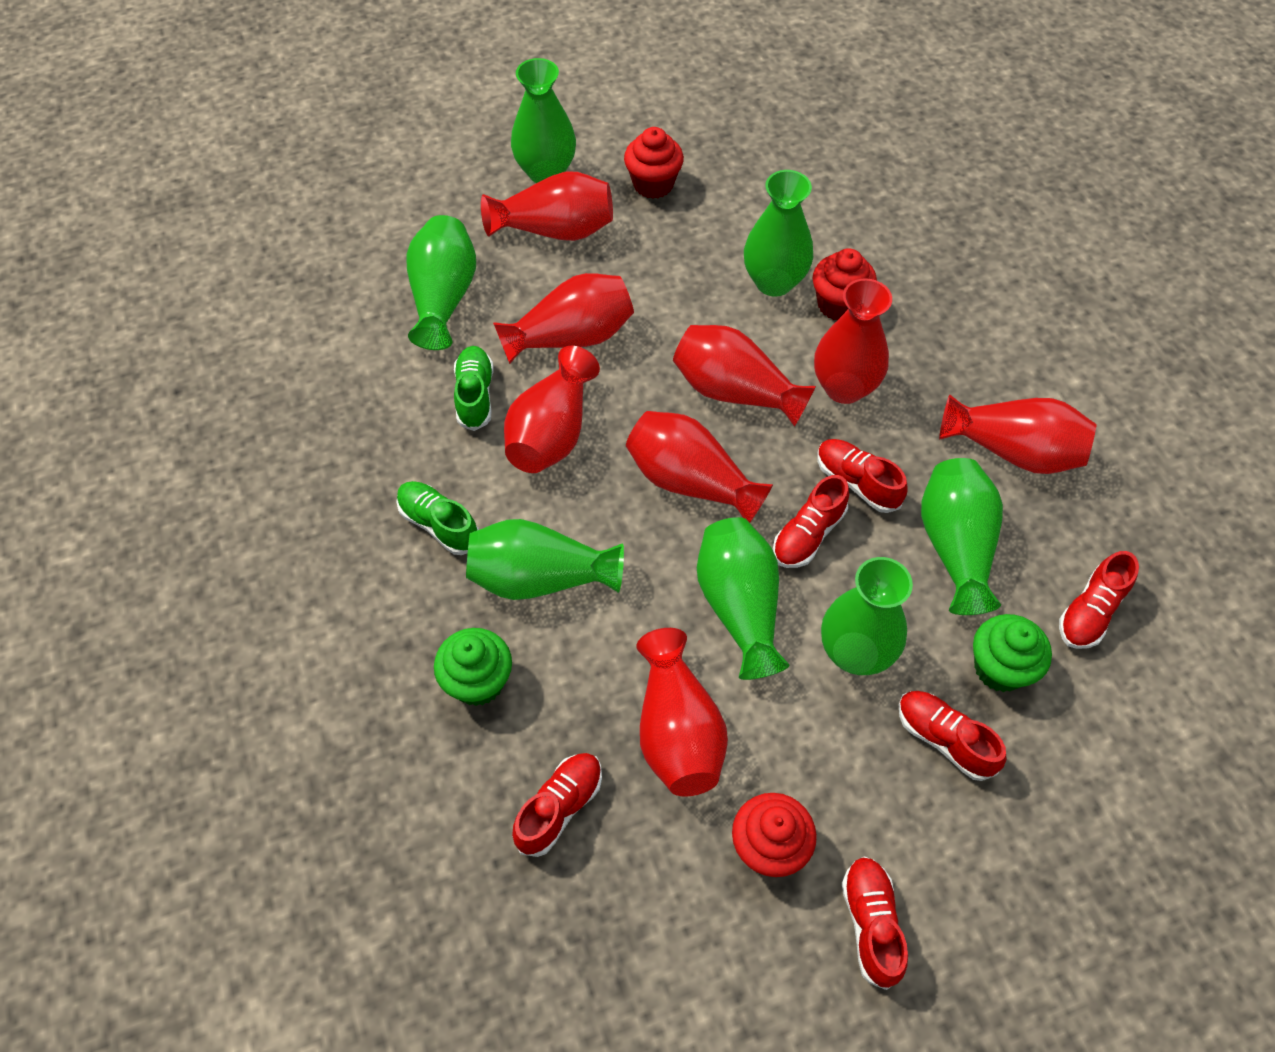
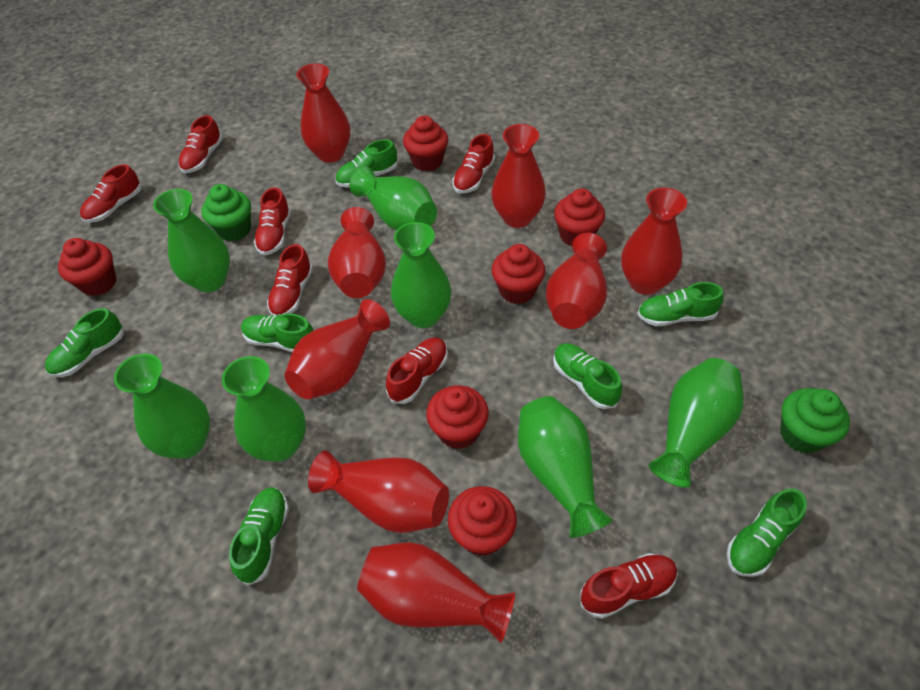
green shoe: 2 -> 7
red cupcake: 3 -> 6
red shoe: 6 -> 7

